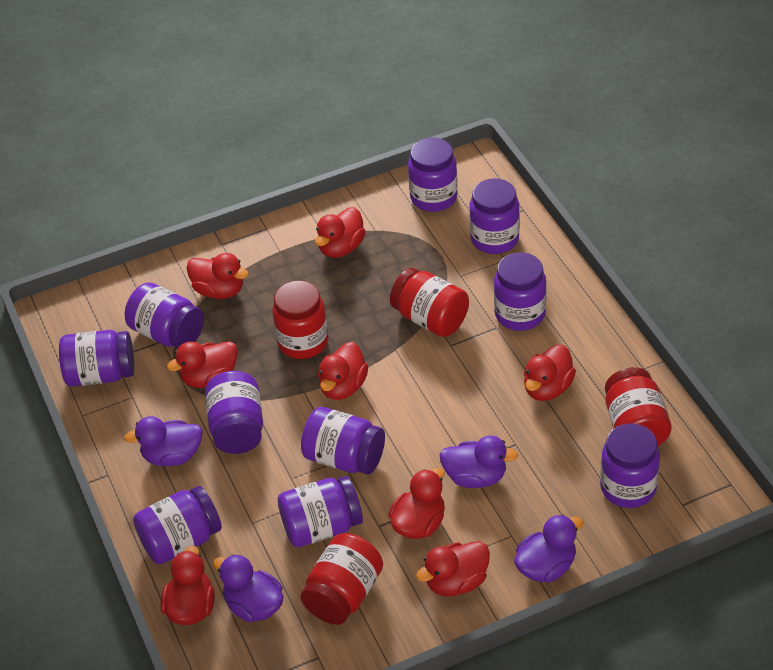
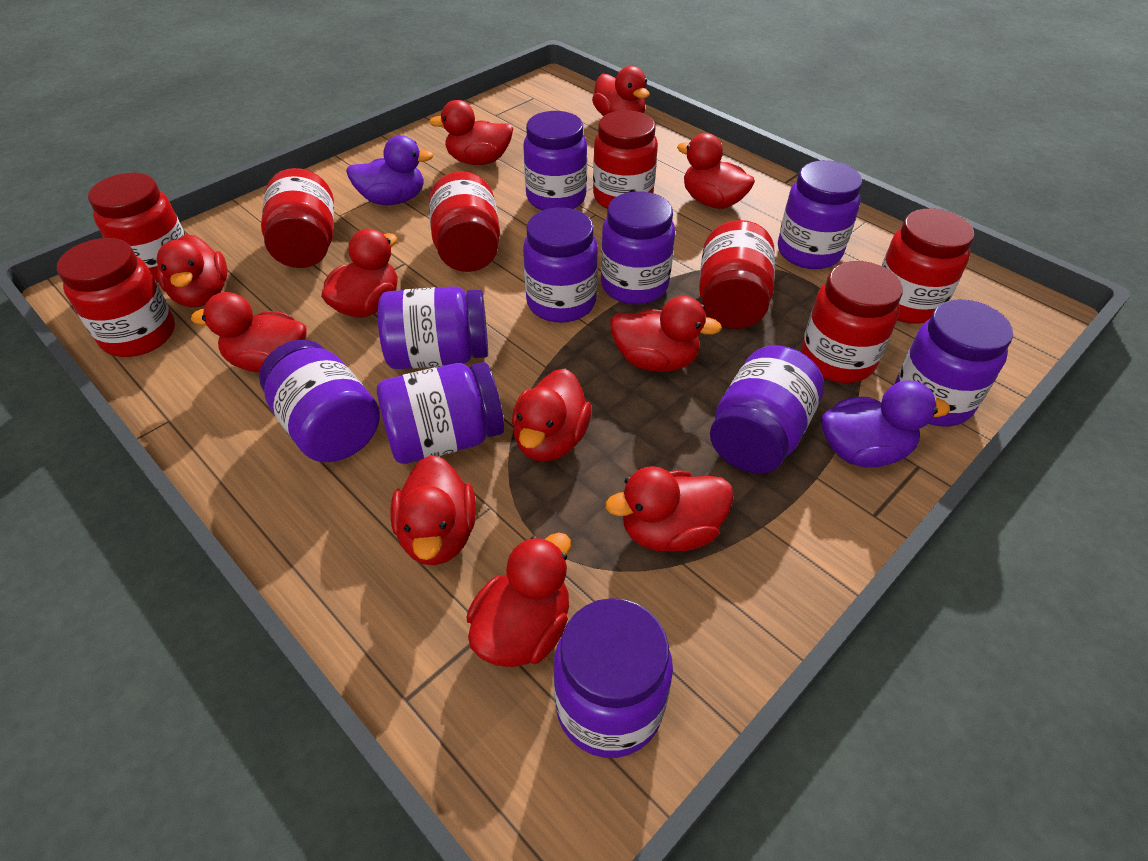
purple duck: 4 -> 2
red duck: 8 -> 11
red jar: 4 -> 8

